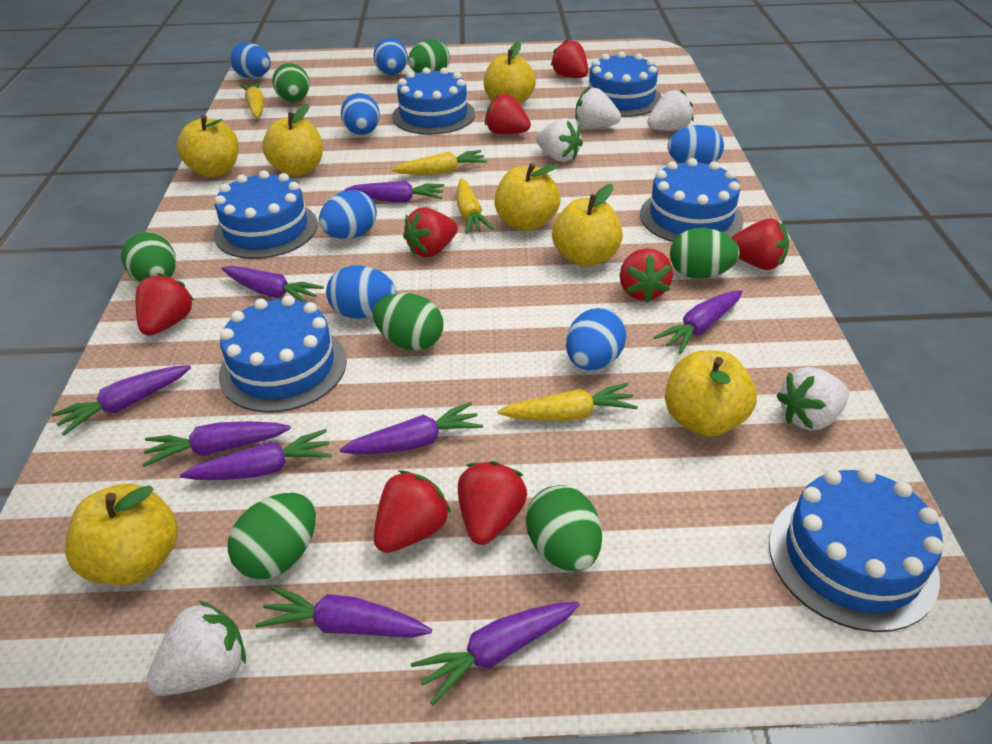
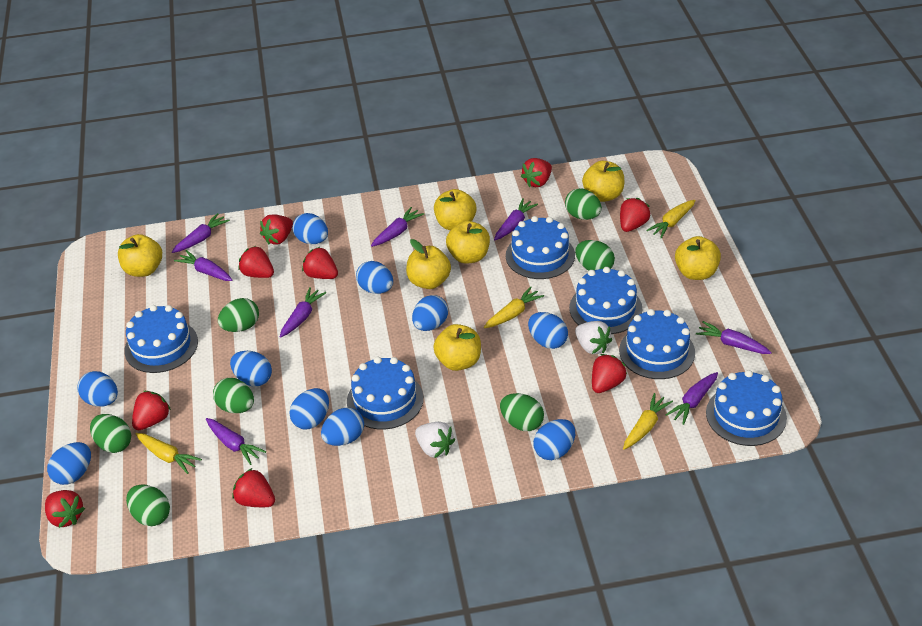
blue egg: 7 -> 10
purple carrot: 9 -> 8
red strawberry: 8 -> 9
white strawberry: 5 -> 2

